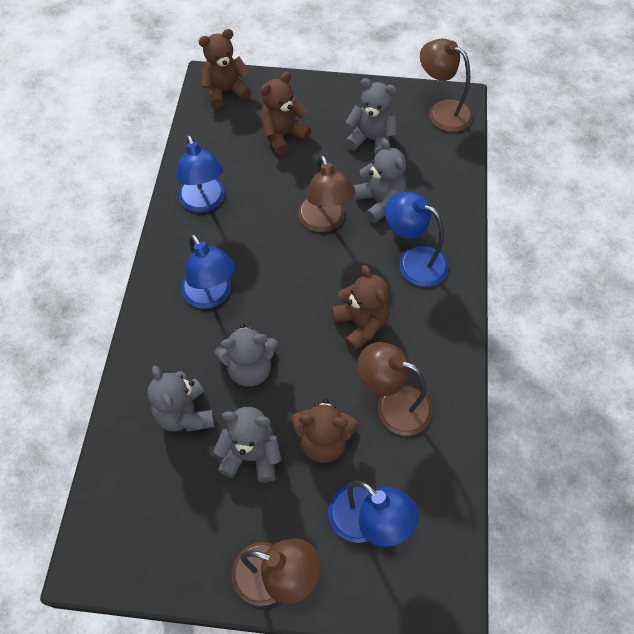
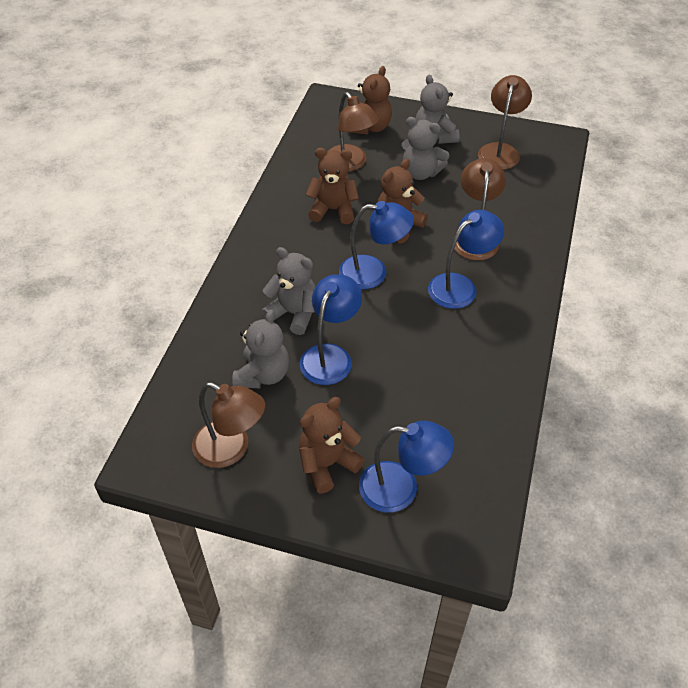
grey teddy bear: 5 -> 4

